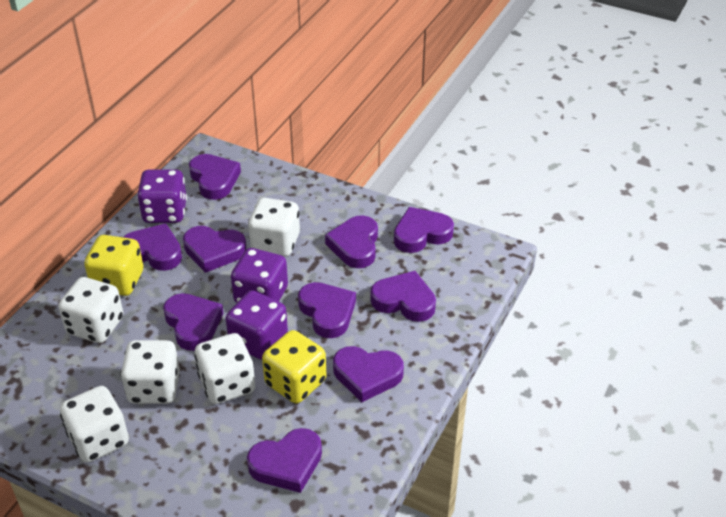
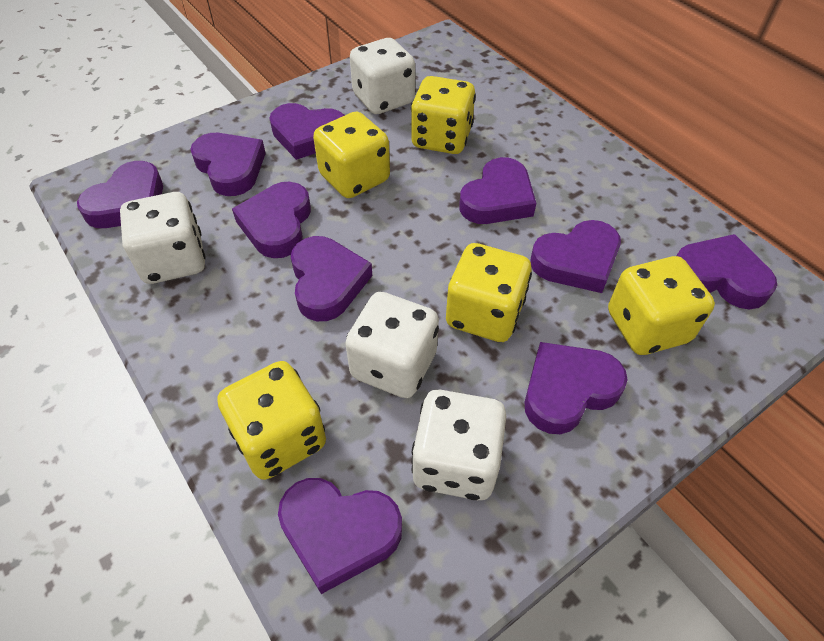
purple dice: 3 -> 0
white dice: 5 -> 4
yellow dice: 2 -> 5

